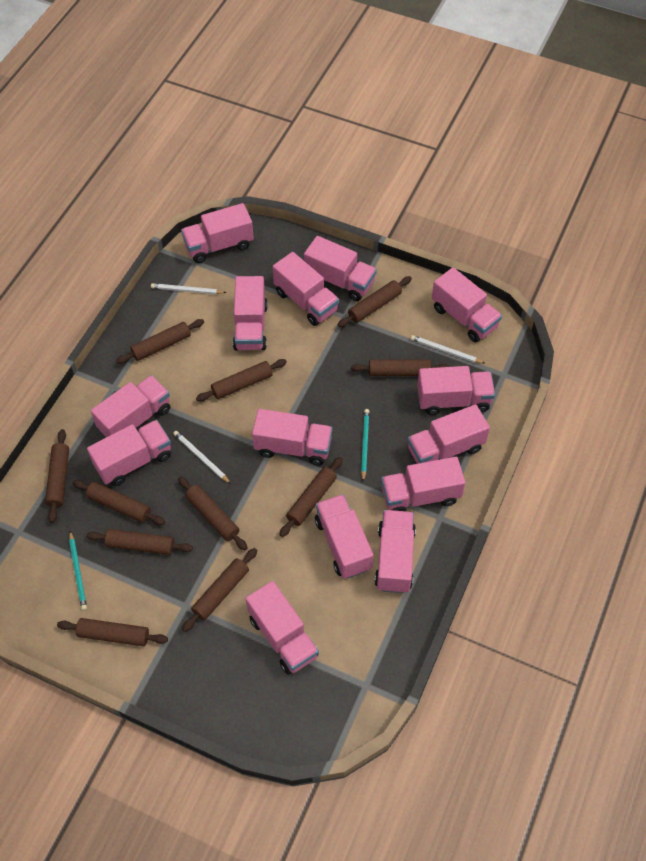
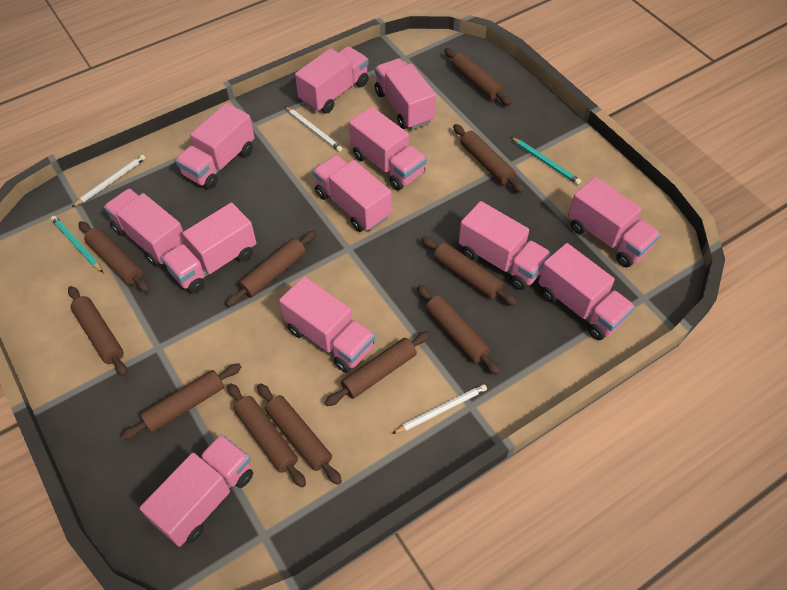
pink truck: 14 -> 12

